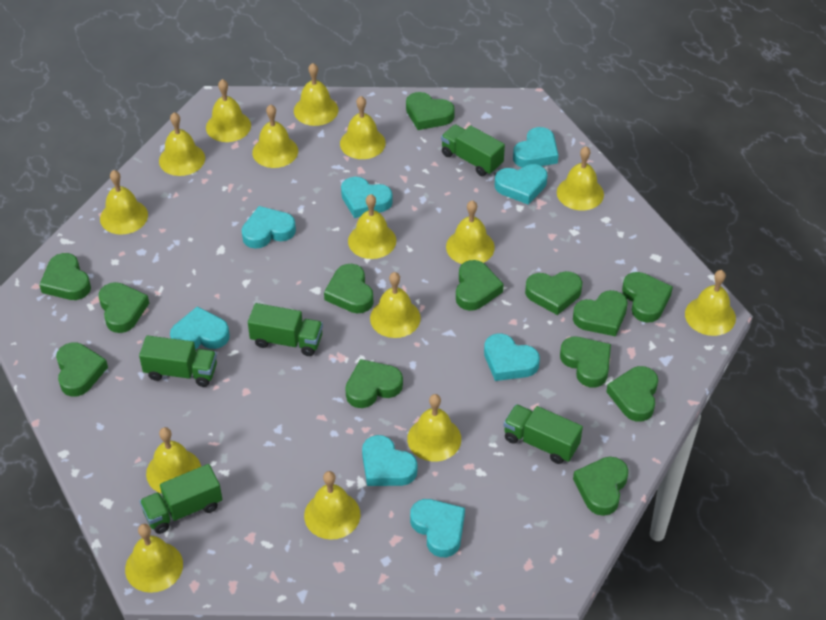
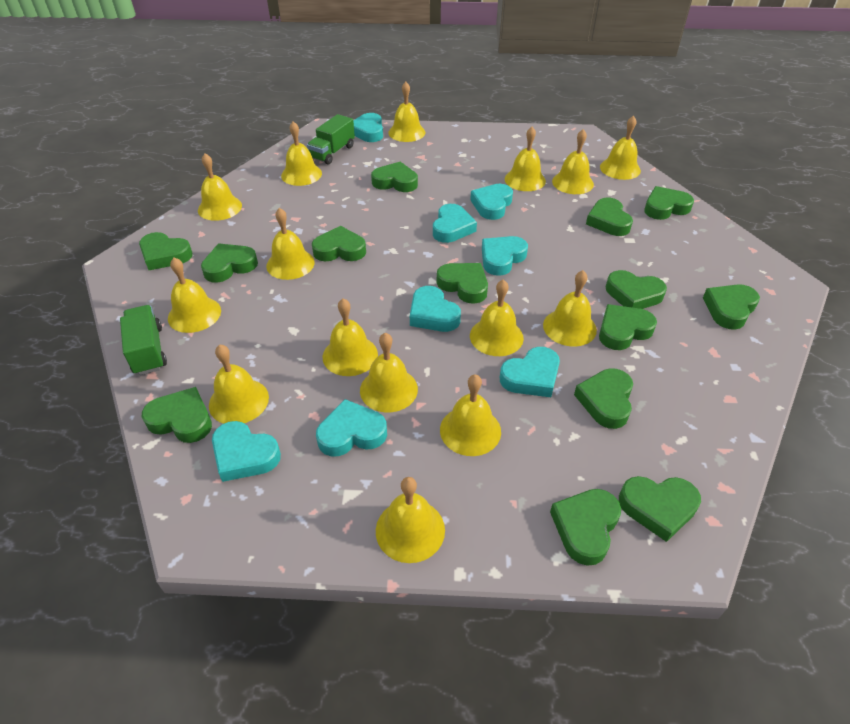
green heart: 13 -> 14
green truck: 5 -> 2

